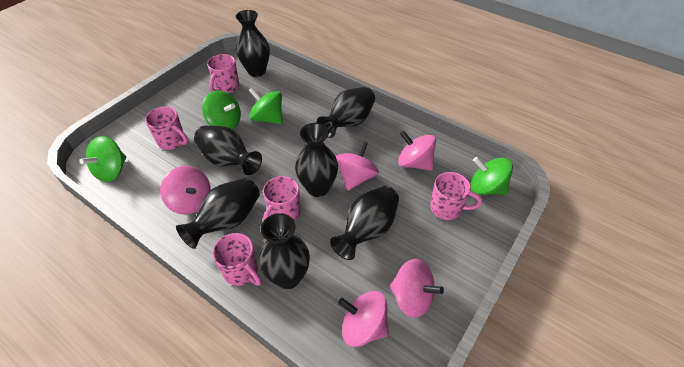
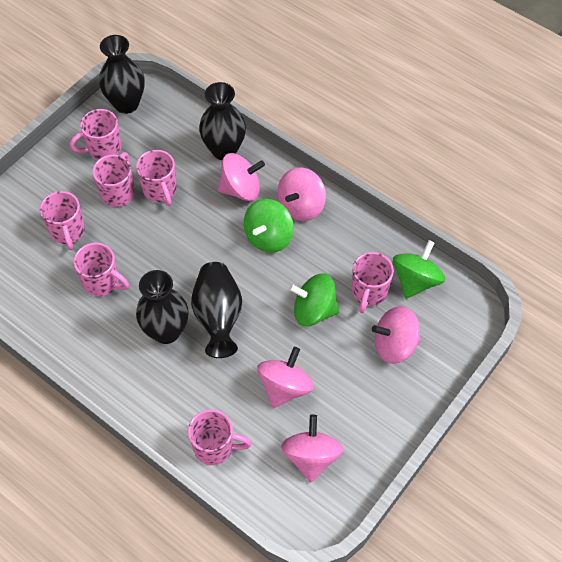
black vase: 7 -> 4
green spinning top: 4 -> 3
pink mug: 5 -> 7

